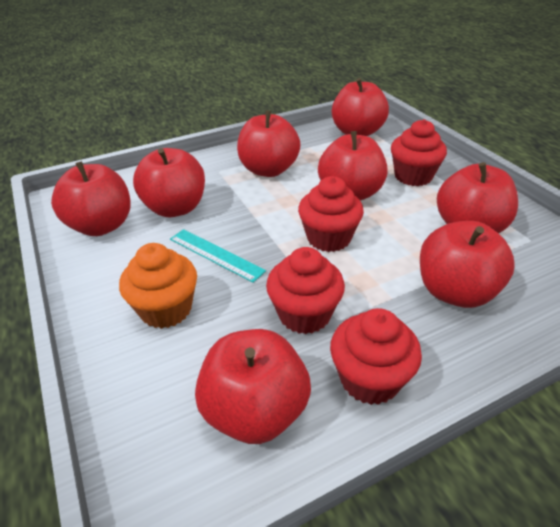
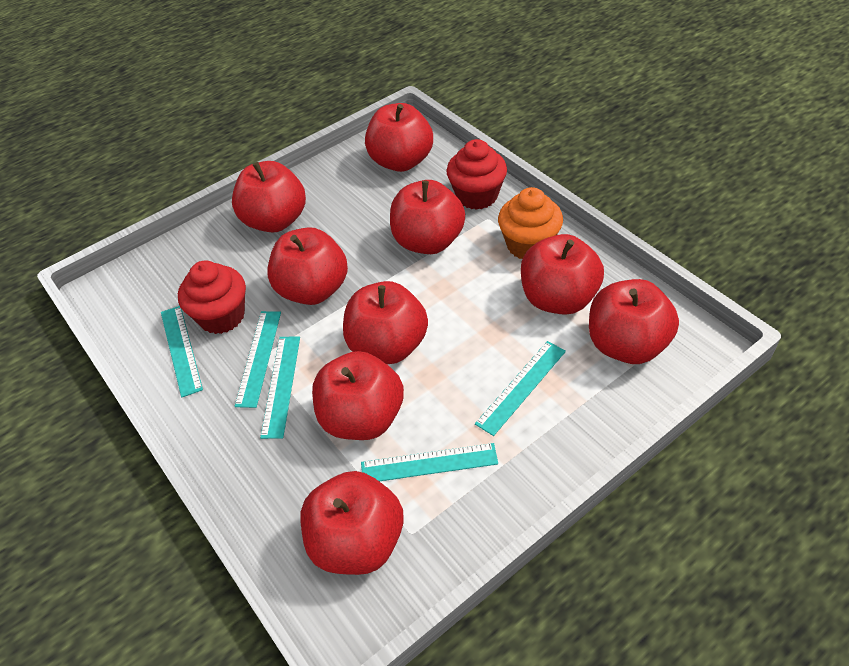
red apple: 8 -> 9
red cupcake: 4 -> 2
turquoise ruler: 1 -> 5

